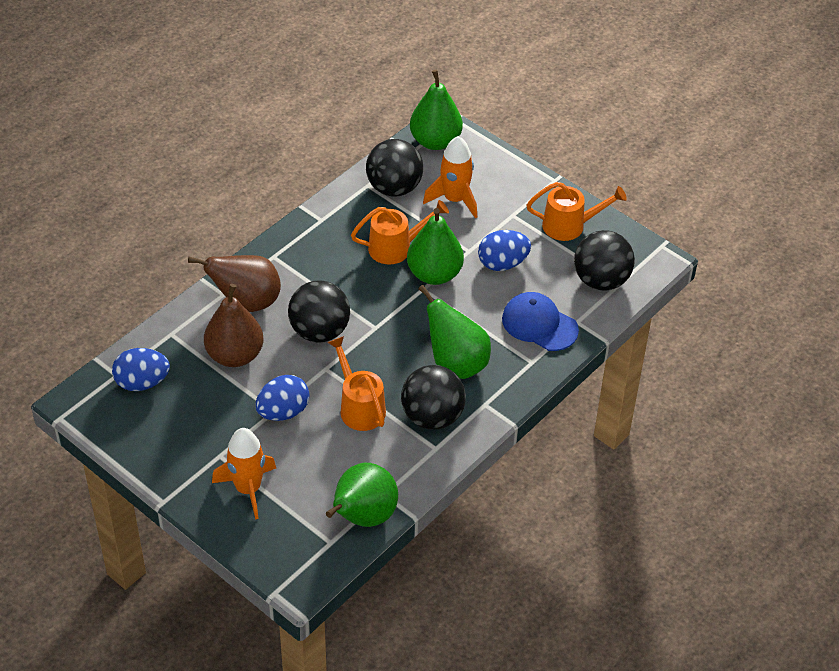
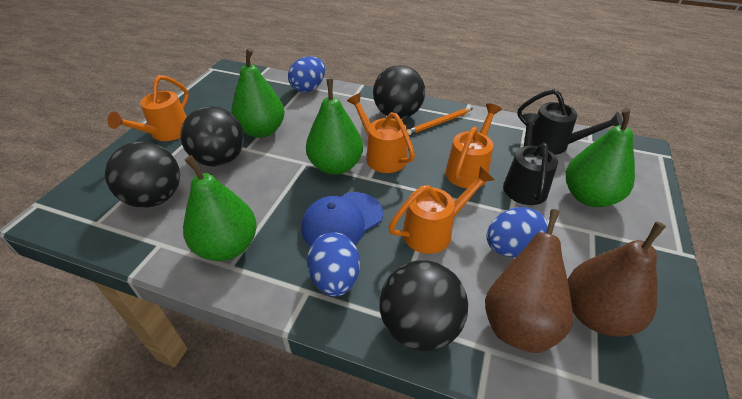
black watering can: 0 -> 2
orange pencil: 0 -> 1
orange rocket: 2 -> 0
orange watering can: 3 -> 4

